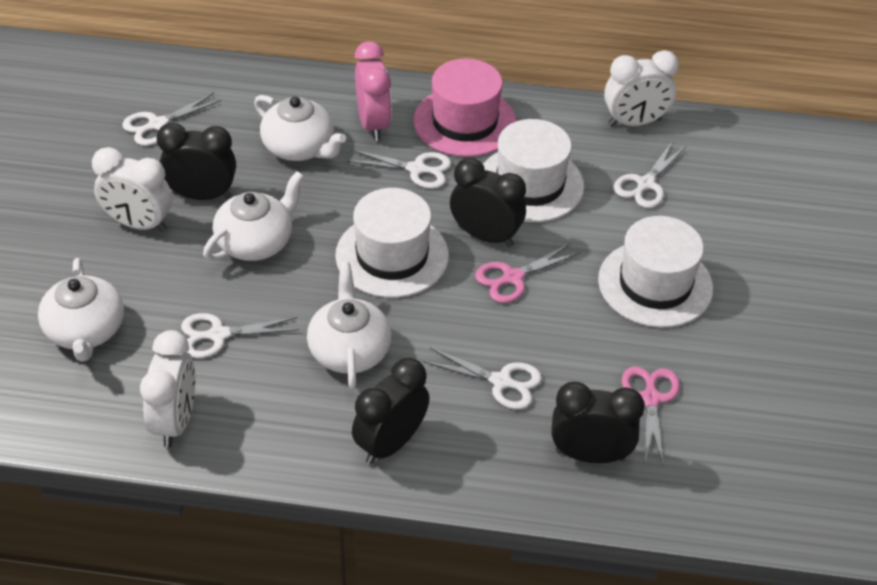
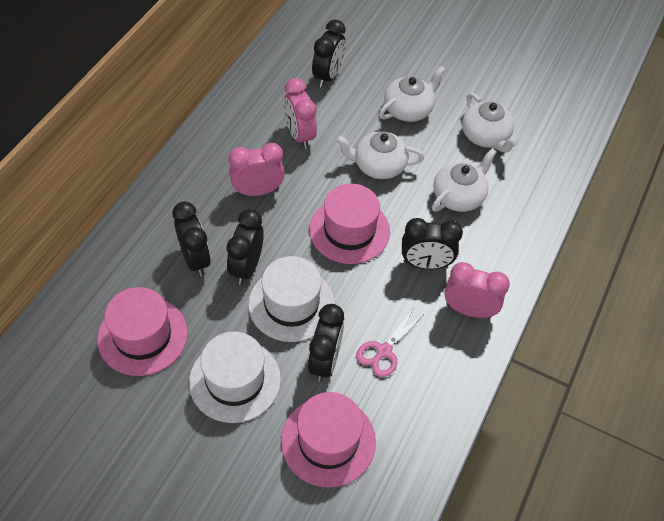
black clock: 4 -> 5
pink clock: 1 -> 3
pink hat: 1 -> 3
pink scissors: 2 -> 1
white clock: 3 -> 0
white hat: 3 -> 2
white scissors: 5 -> 0

